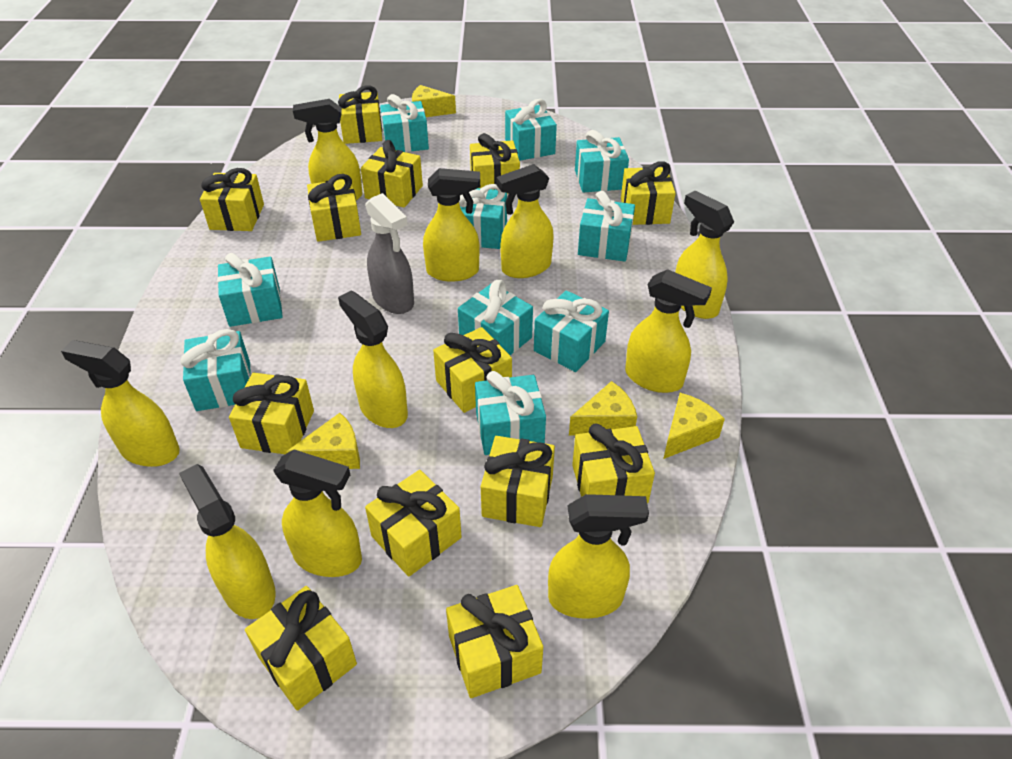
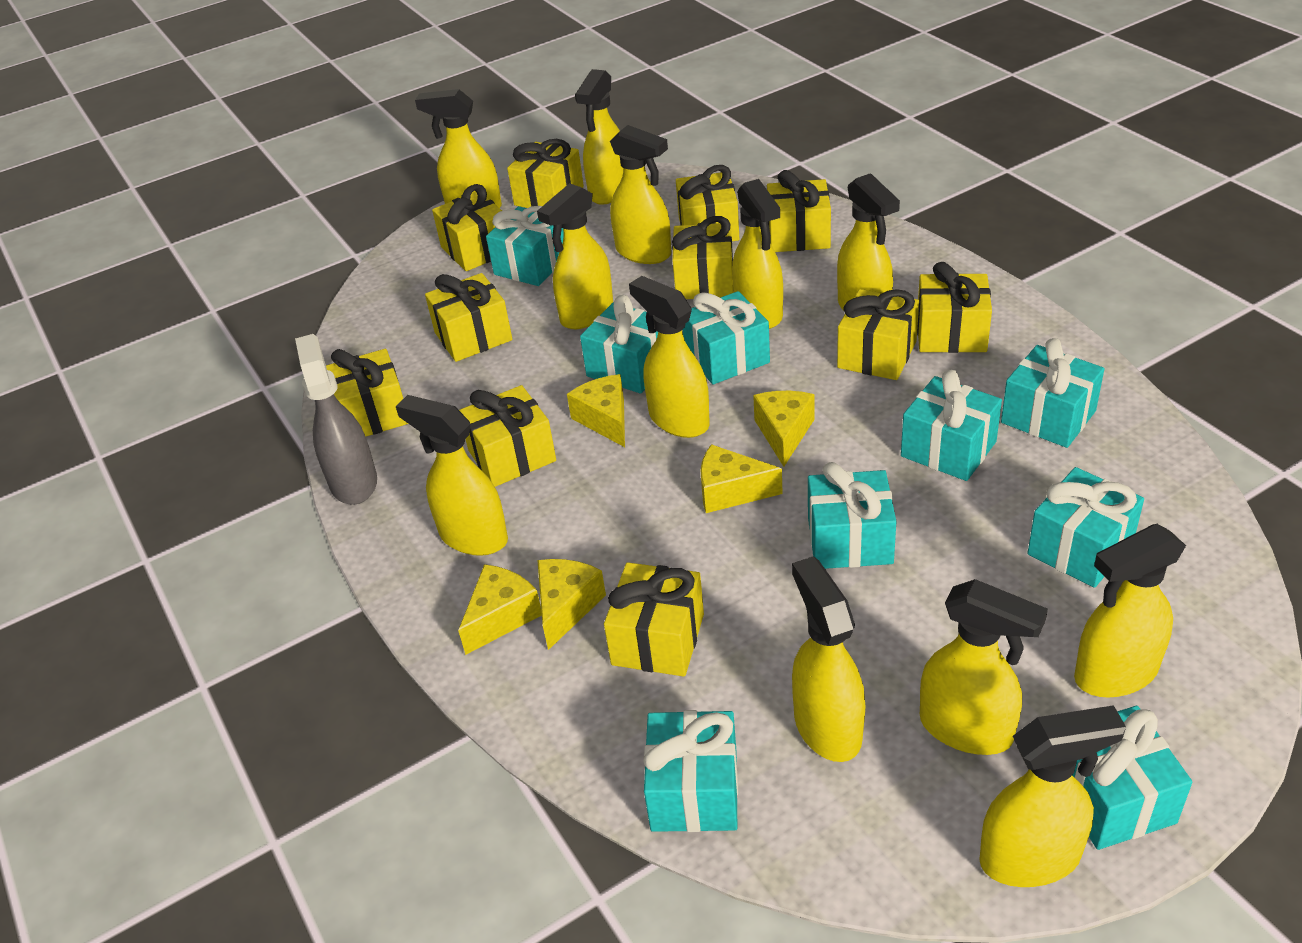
turquoise gift: 10 -> 9
yellow cheese: 4 -> 5
yellow gift: 13 -> 11
yellow spray bottle: 10 -> 12

